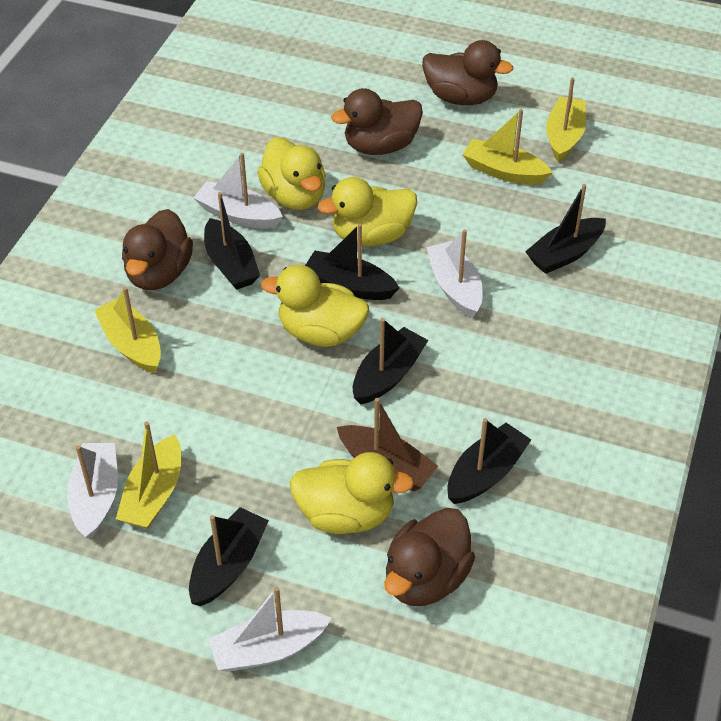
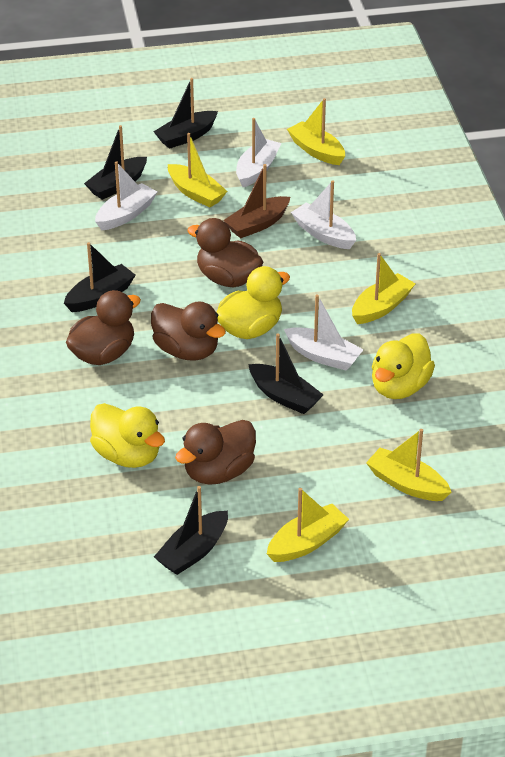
black boat: 6 -> 5
yellow boat: 4 -> 5
yellow duck: 4 -> 3

